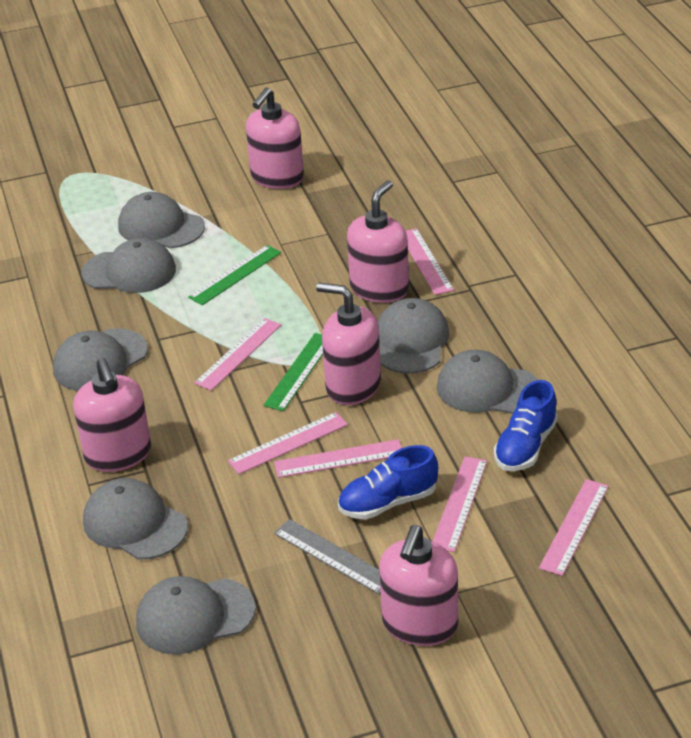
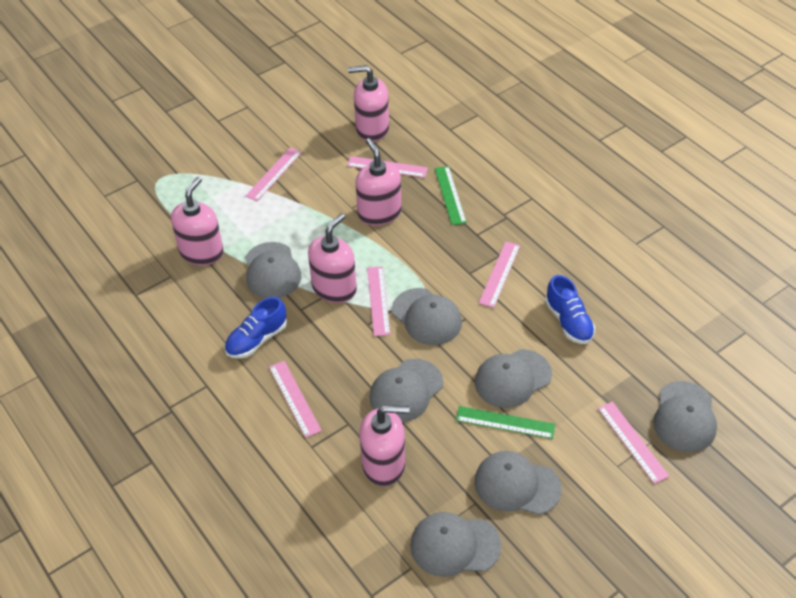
grey ruler: 1 -> 0

